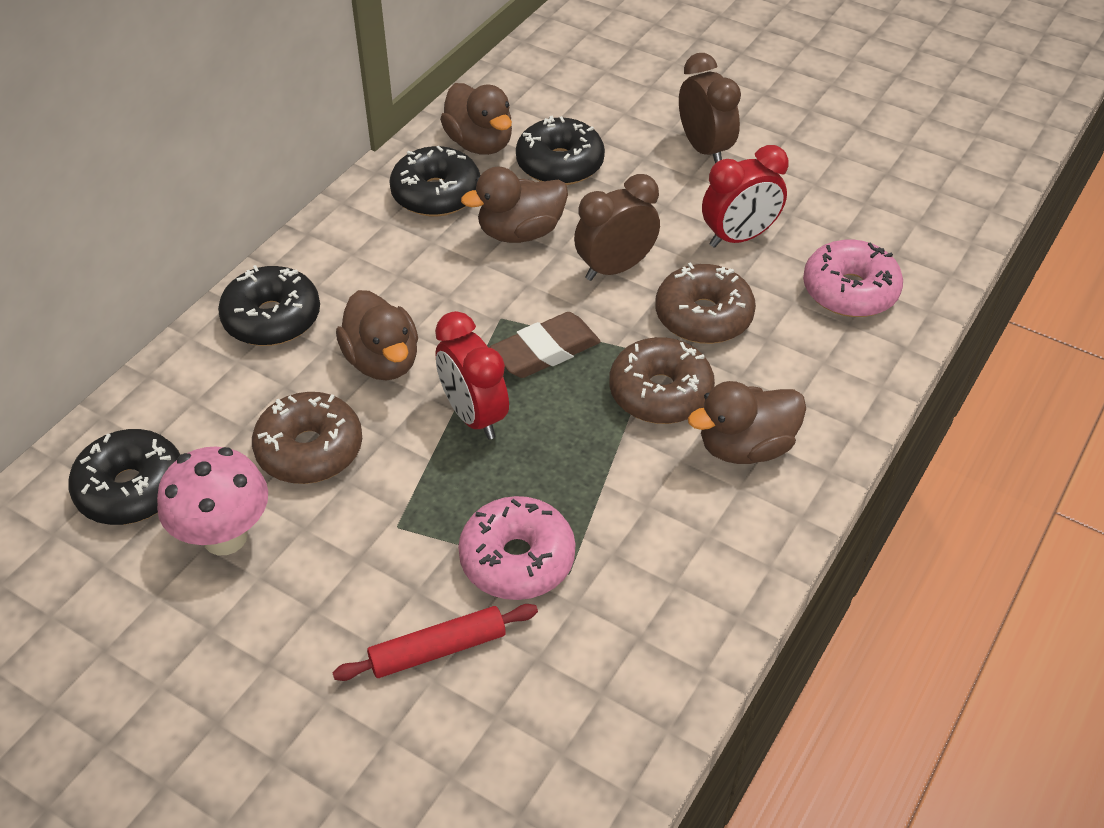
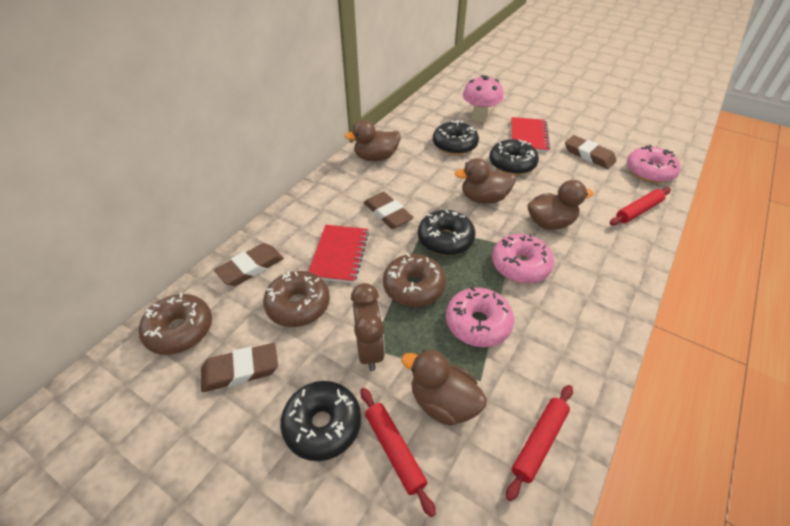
brown clock: 2 -> 1
brown eraser: 1 -> 4
pink donut: 2 -> 3
red clock: 2 -> 0
red notebook: 0 -> 2
red rolling pin: 1 -> 3

